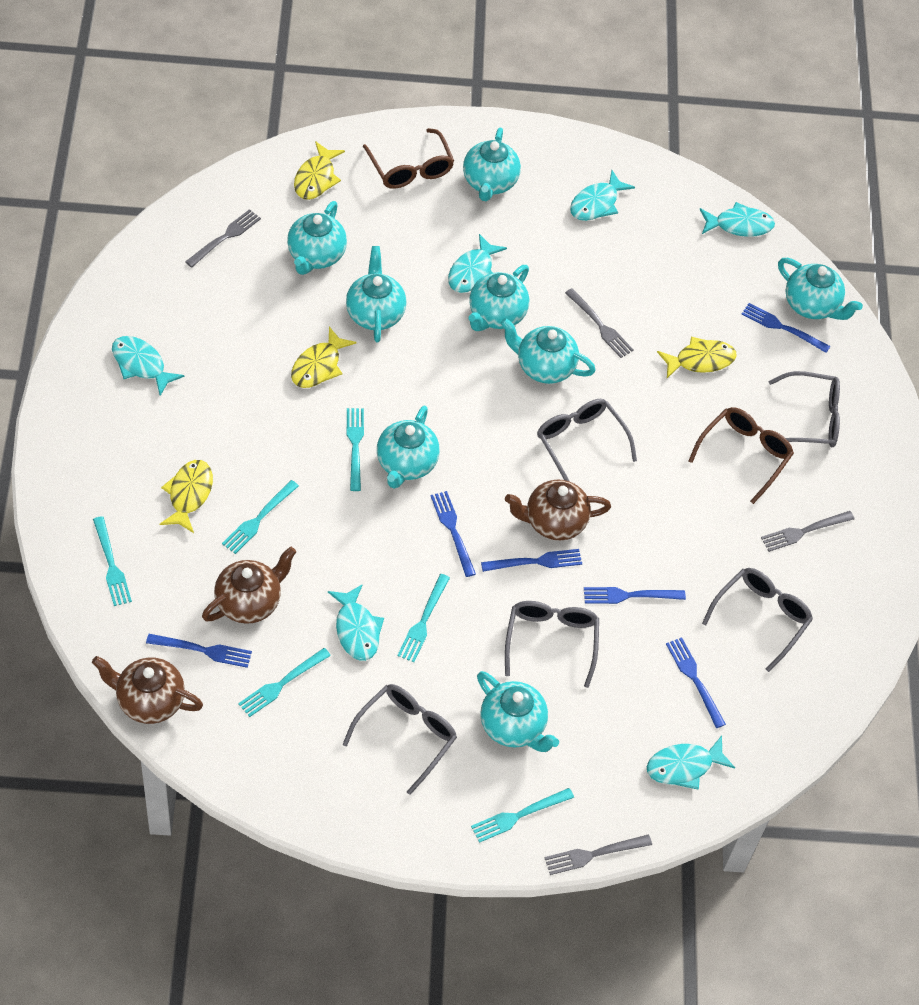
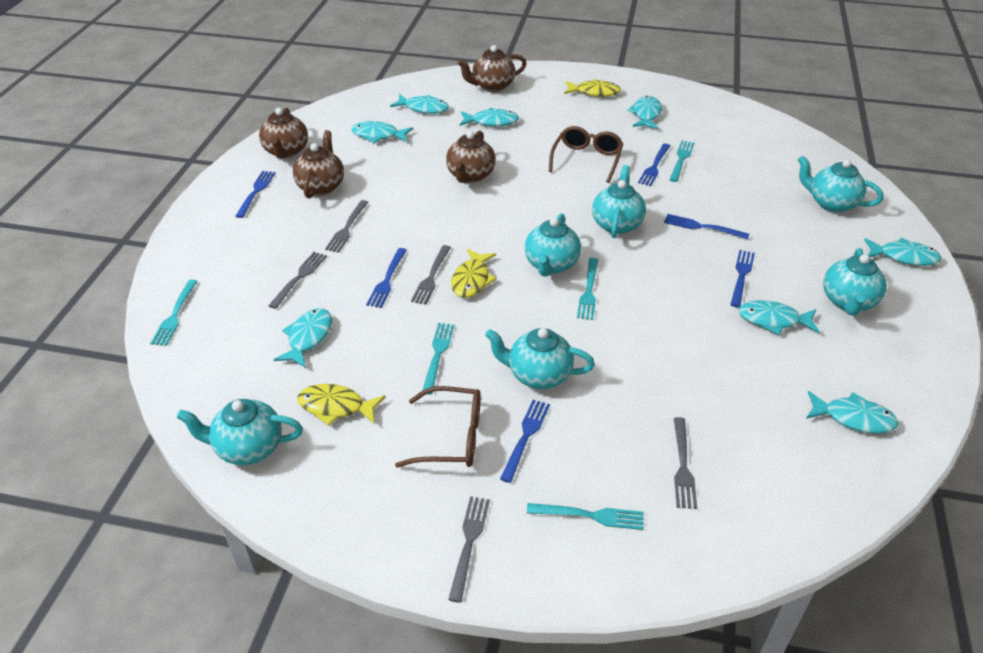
brown teapot: 3 -> 4
grey fork: 4 -> 5
grey glasses: 5 -> 0
turquoise fish: 6 -> 8
turquoise fork: 6 -> 5
turquoise teapot: 8 -> 6
yellow fish: 4 -> 3

